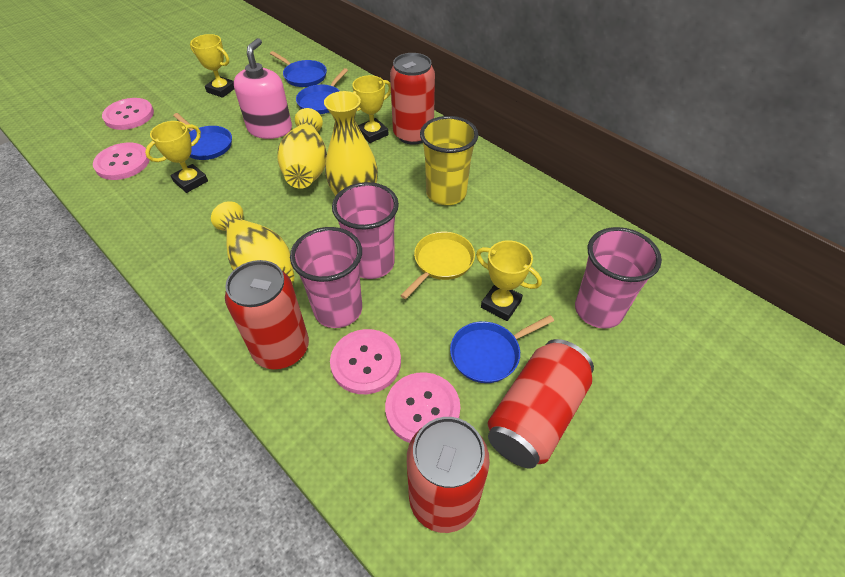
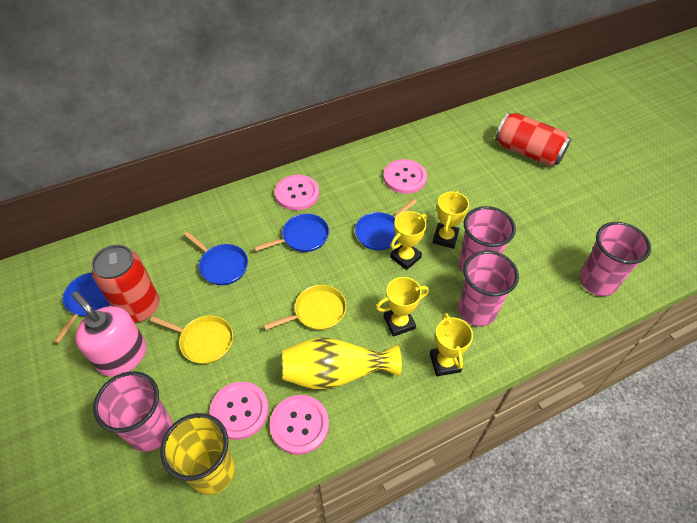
pink cup: 3 -> 4
red can: 4 -> 2
yellow pan: 1 -> 2
yellow vase: 3 -> 1

